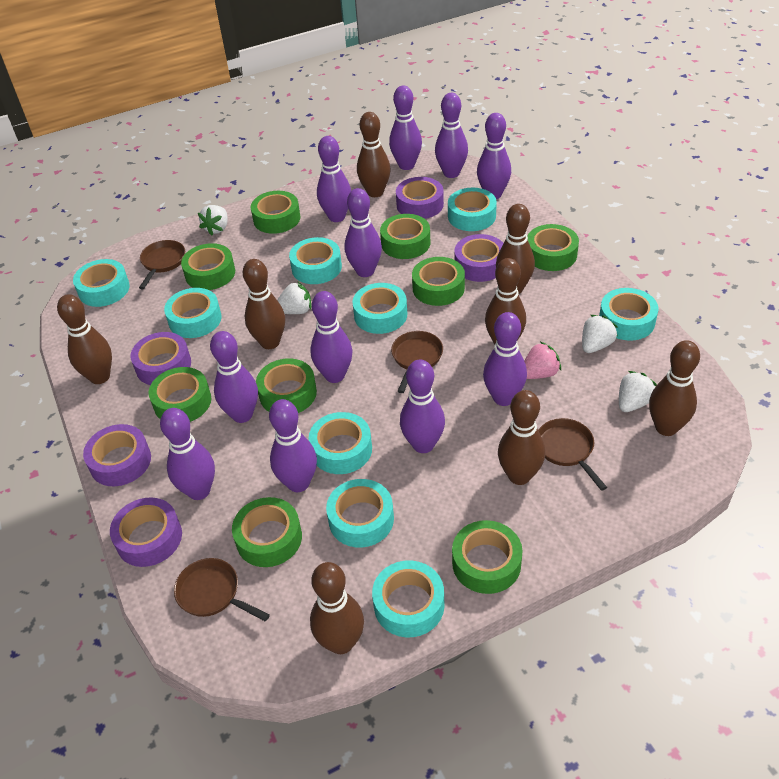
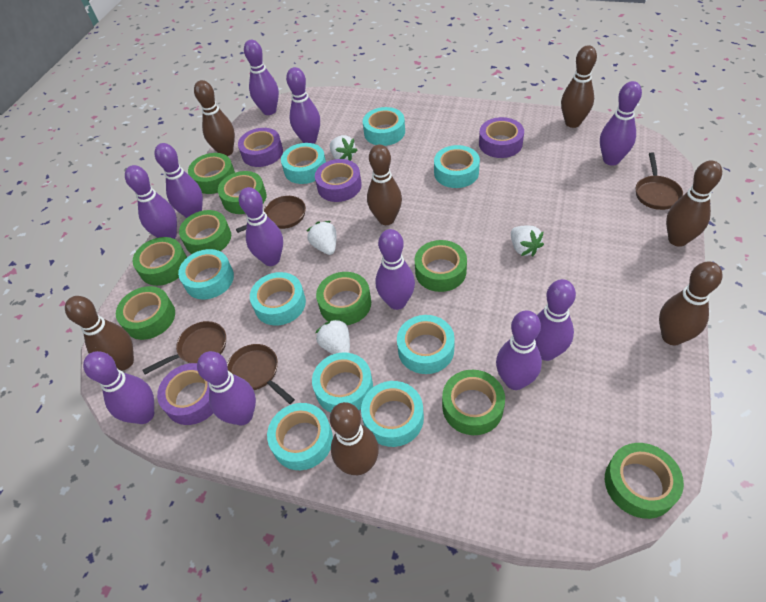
brown bowling pin: 8 -> 7
pink strawberry: 1 -> 0
purple tape: 5 -> 4

